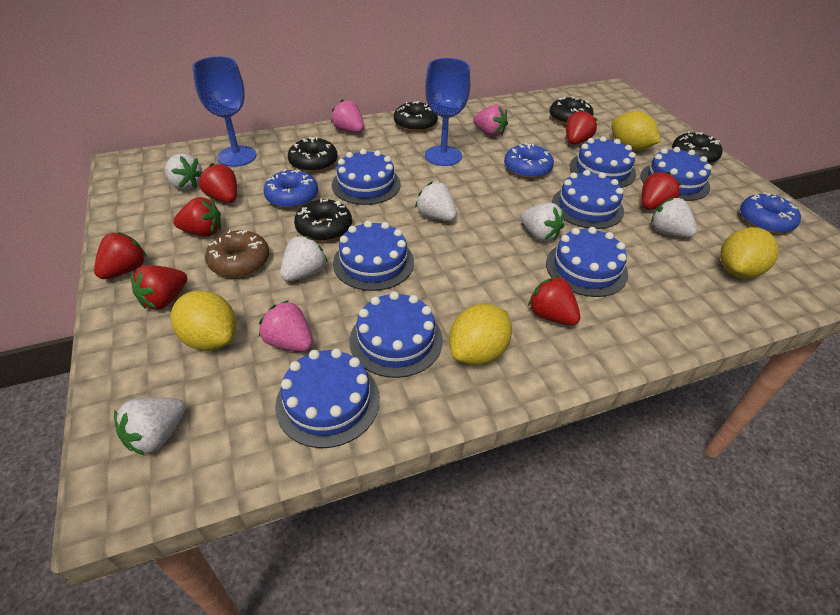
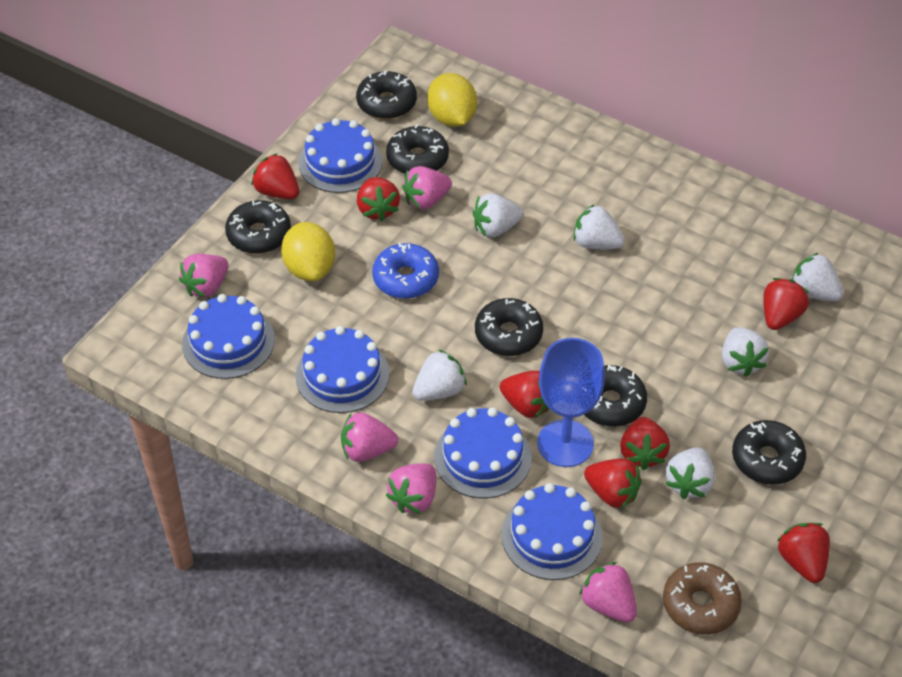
black donut: 5 -> 6
blue cake: 8 -> 5
blue donut: 3 -> 1
blue goblet: 2 -> 1
pink strawberry: 3 -> 5
yellow lemon: 4 -> 2

